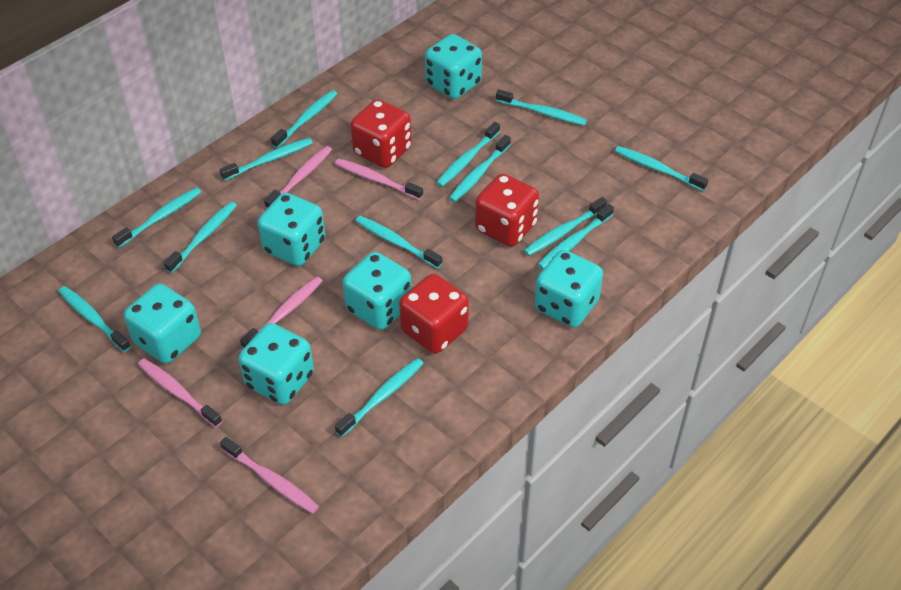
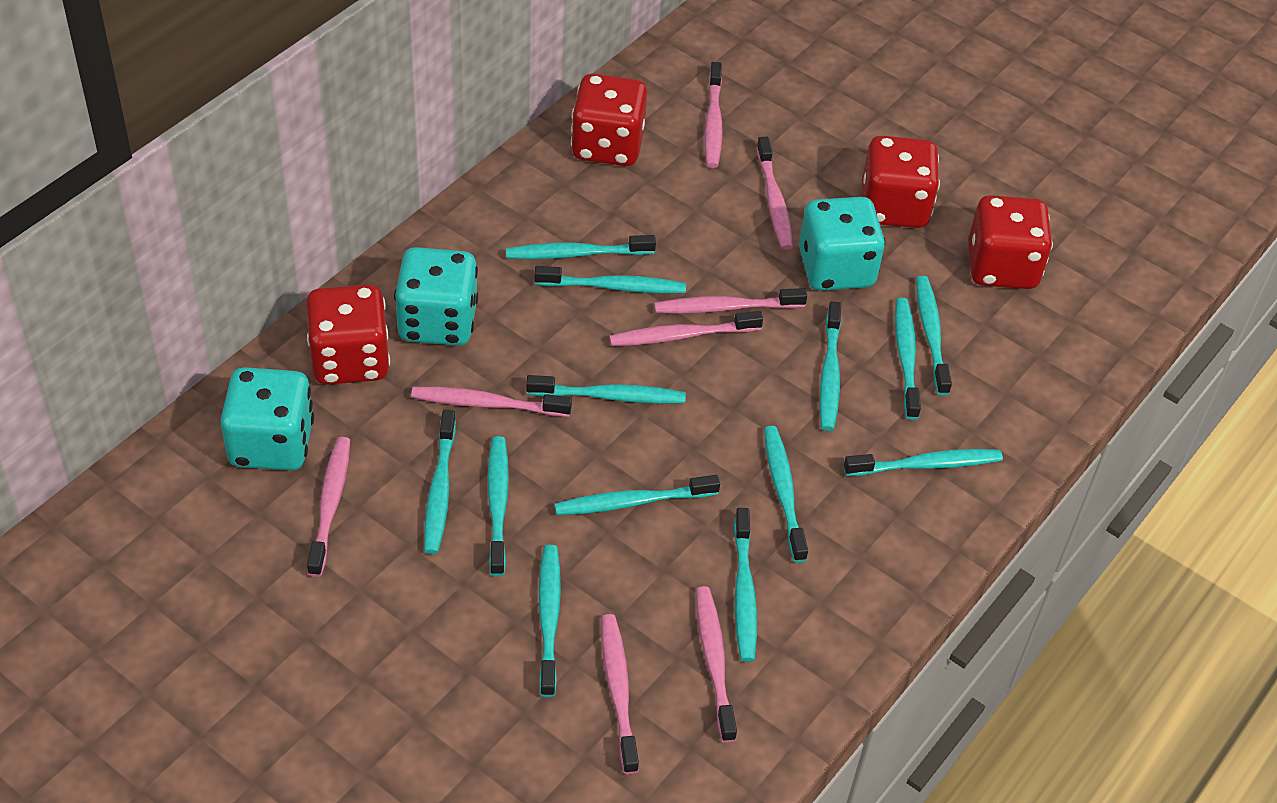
pink toothbrush: 5 -> 8
red dice: 3 -> 4
turquoise dice: 6 -> 3

